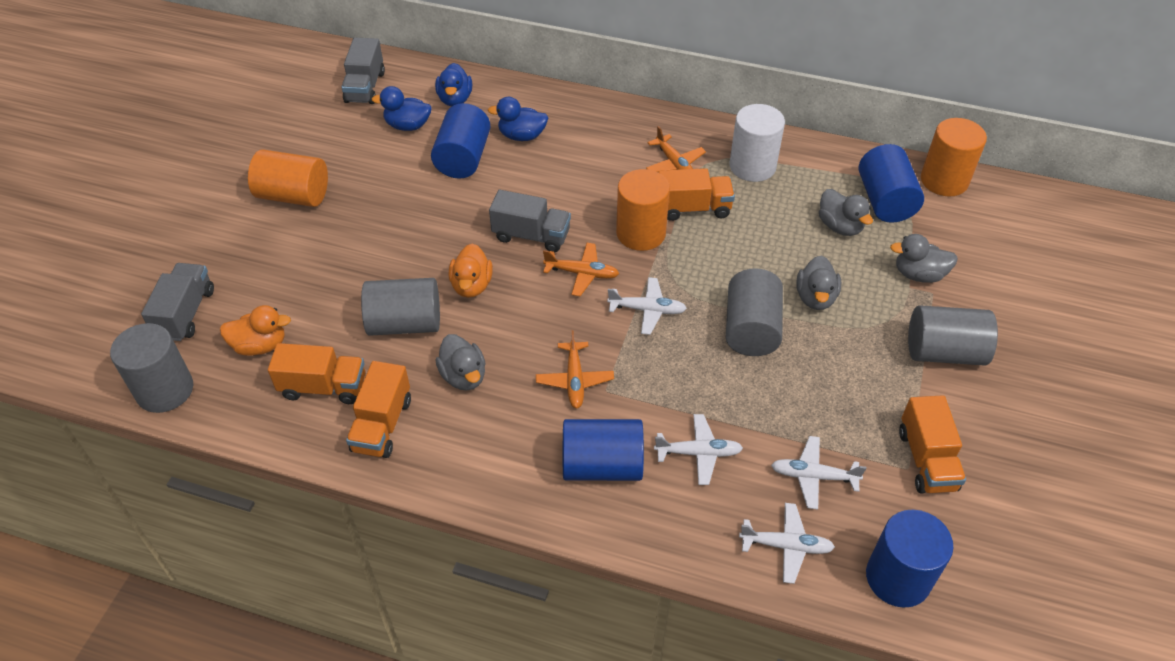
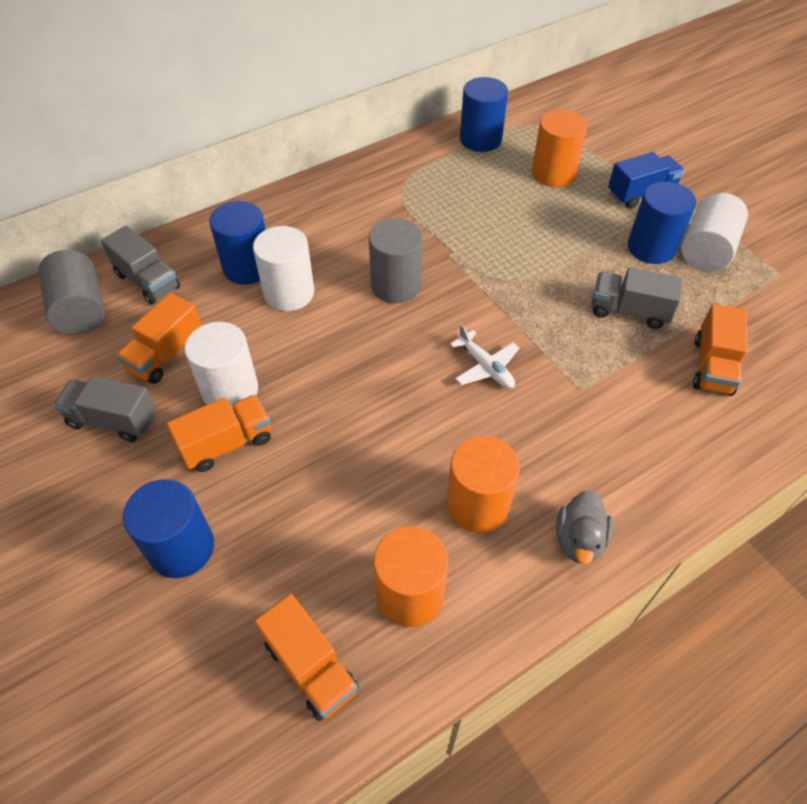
blue duck: 3 -> 0
blue truck: 0 -> 1
grey cylinder: 4 -> 2
grey duck: 4 -> 1
orange duck: 2 -> 0
orange plane: 3 -> 0
white cylinder: 1 -> 3
white plane: 4 -> 1

